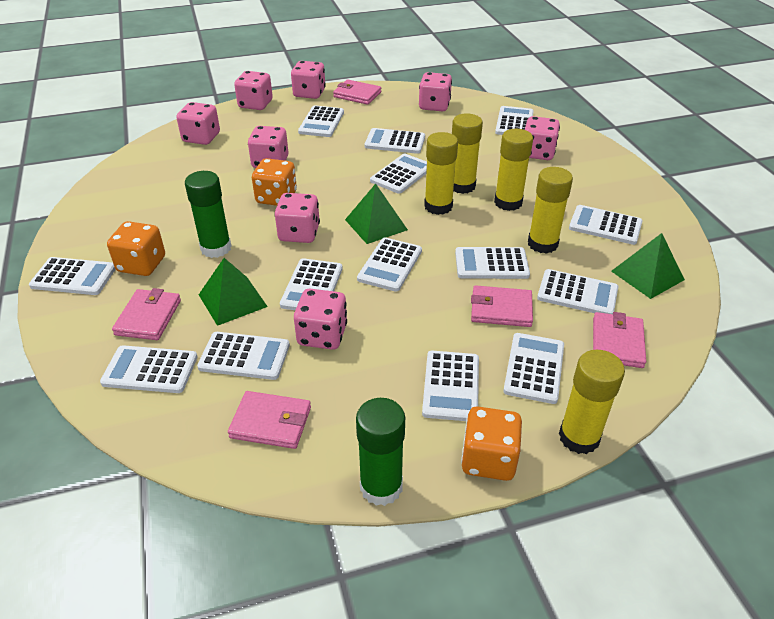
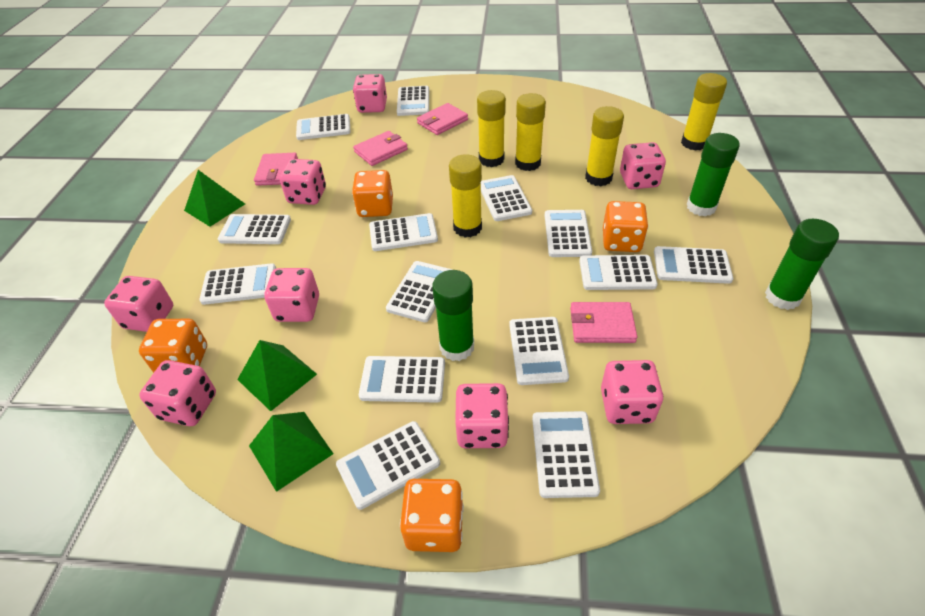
green glue stick: 2 -> 3
orange dice: 3 -> 4
pink wallet: 5 -> 4

